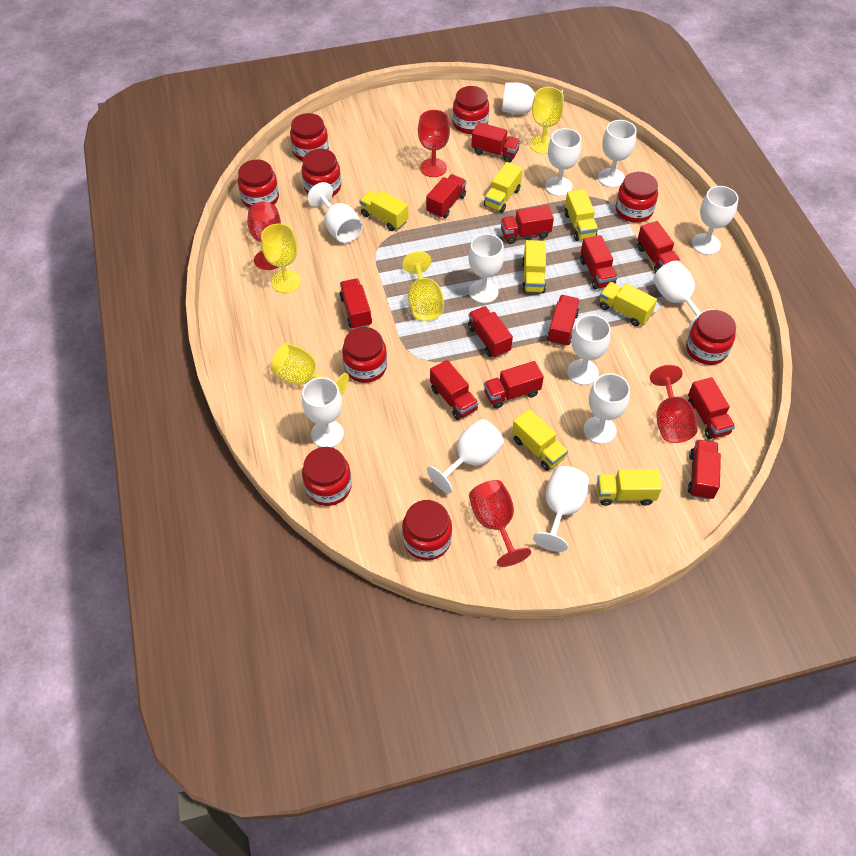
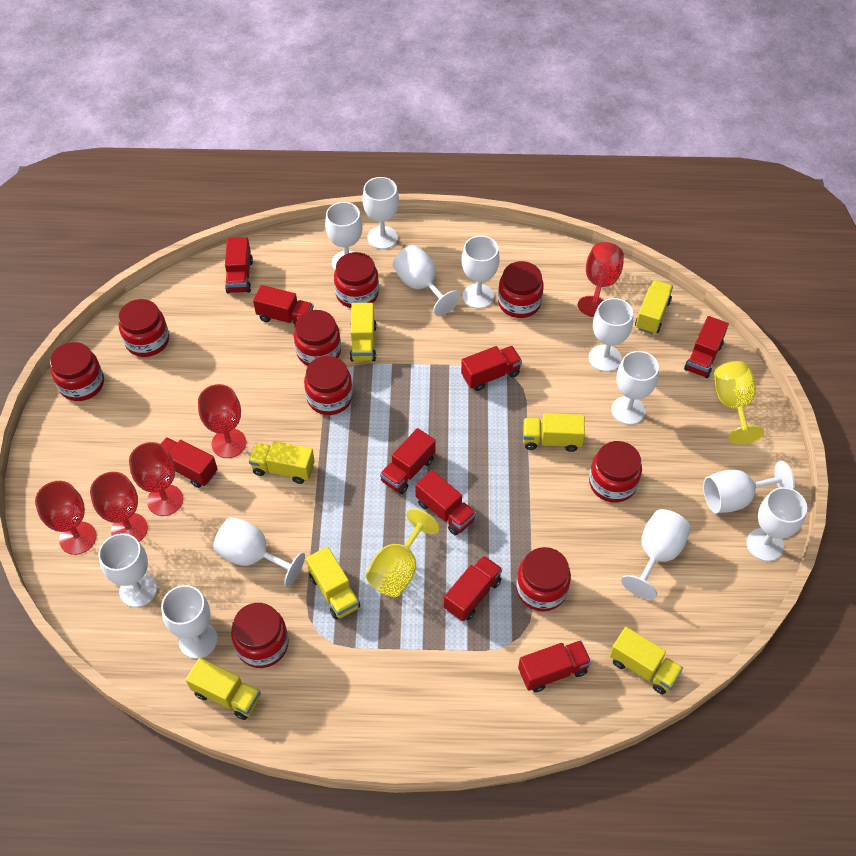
red goblet: 4 -> 5
red truck: 12 -> 9
yellow goblet: 4 -> 2

